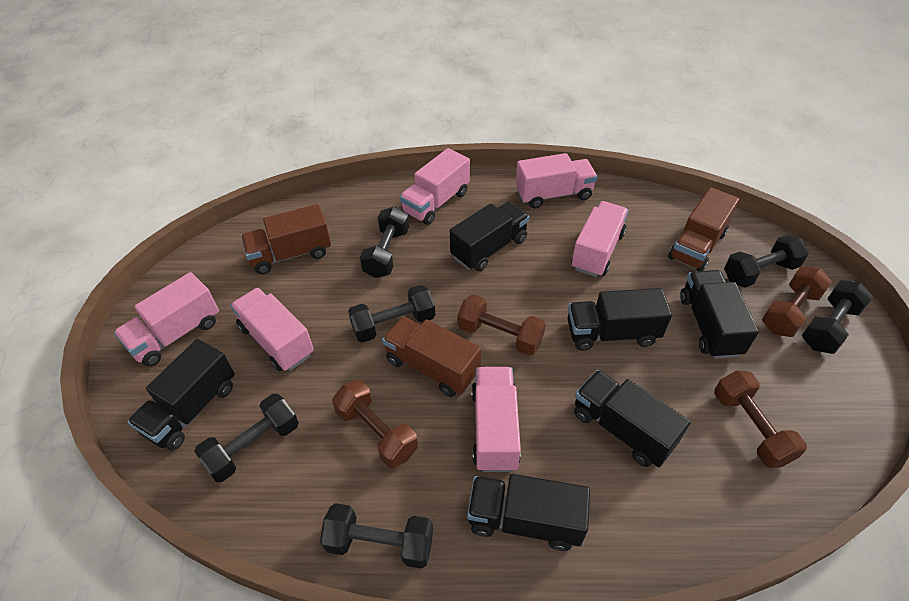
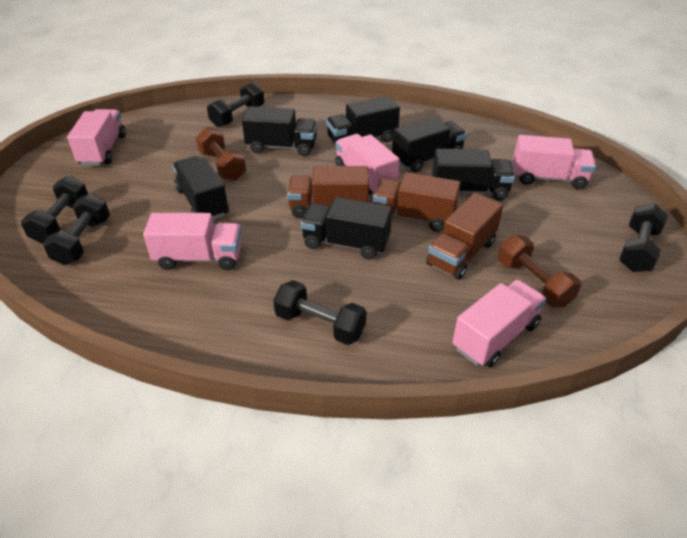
black dumbbell: 6 -> 5
brown dumbbell: 4 -> 2
pink truck: 6 -> 5

